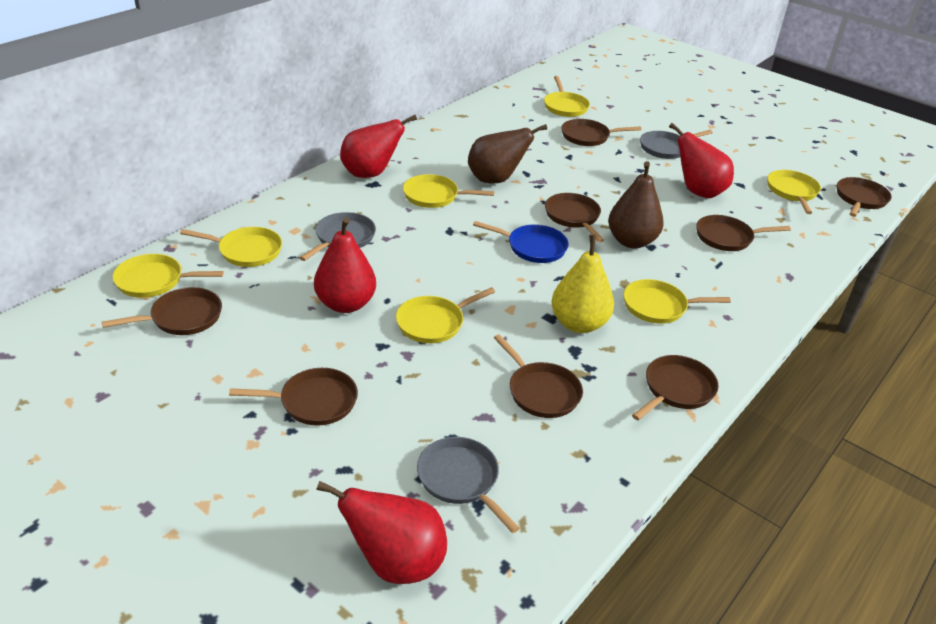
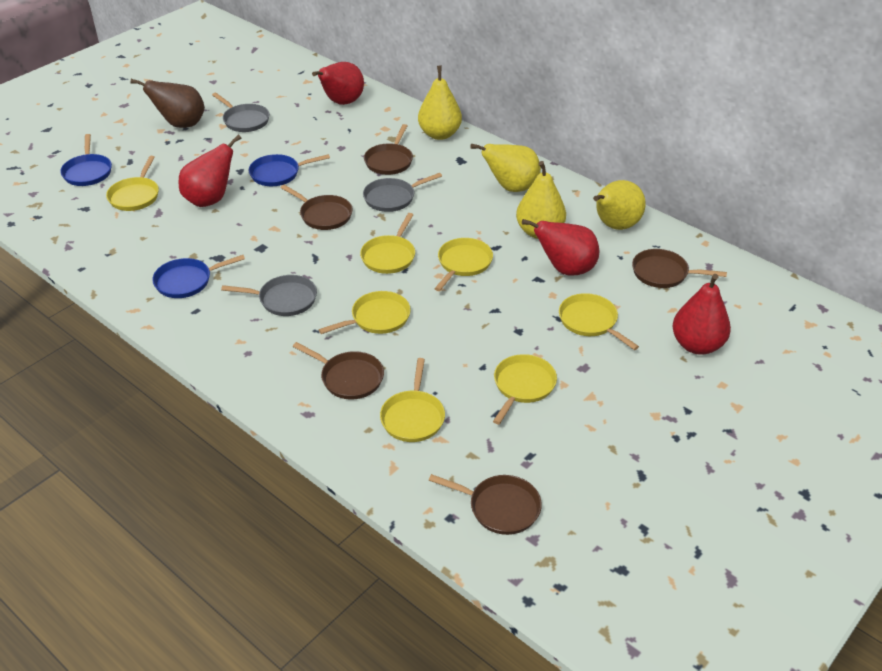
blue pan: 1 -> 3
brown pan: 8 -> 5
brown pear: 2 -> 1
yellow pear: 1 -> 4

